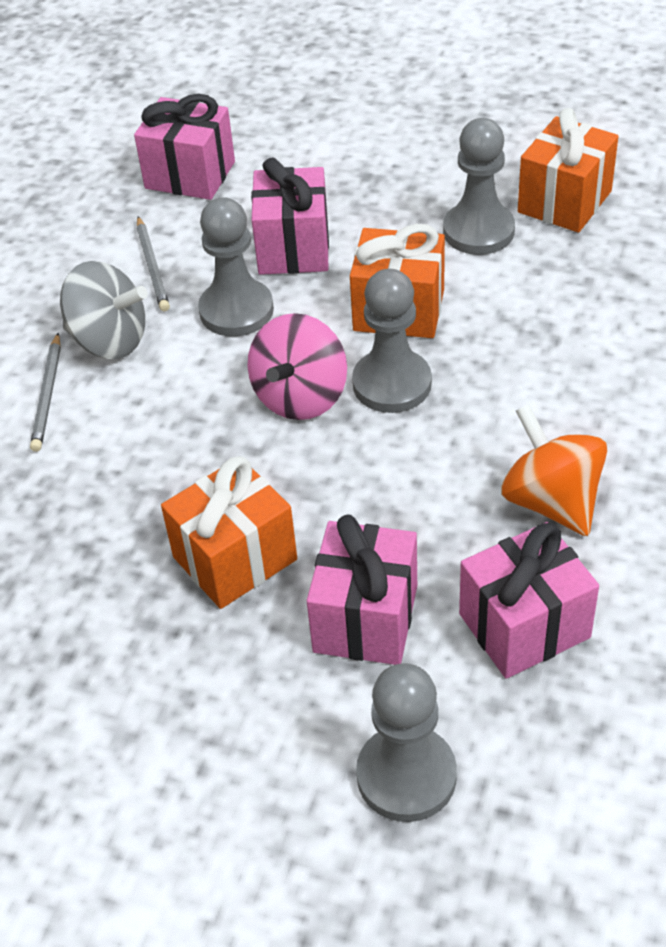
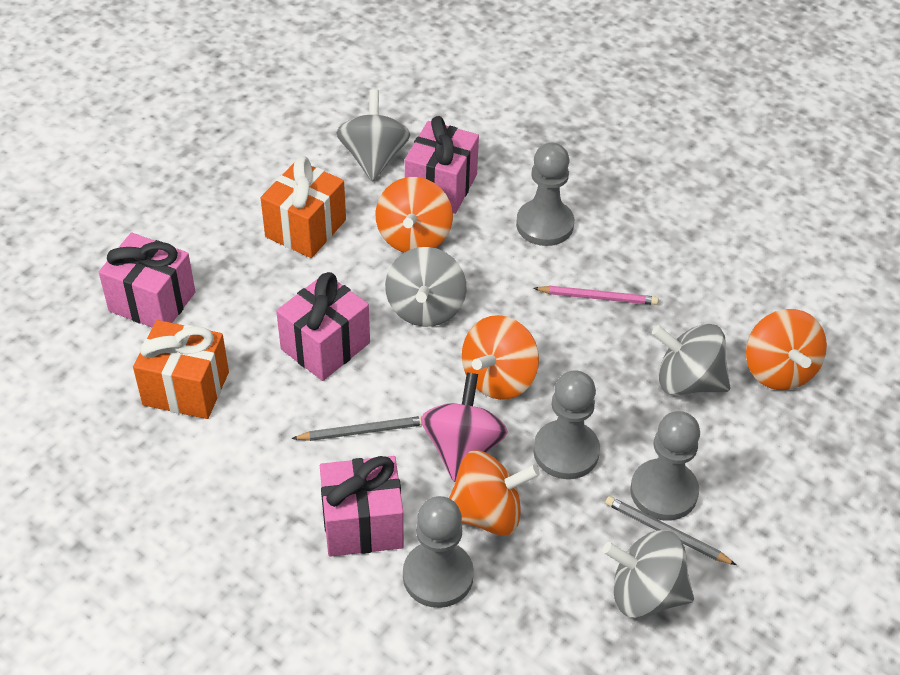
grey spinning top: 1 -> 4
orange gift: 3 -> 2
orange spinning top: 1 -> 4
pink pencil: 0 -> 1

